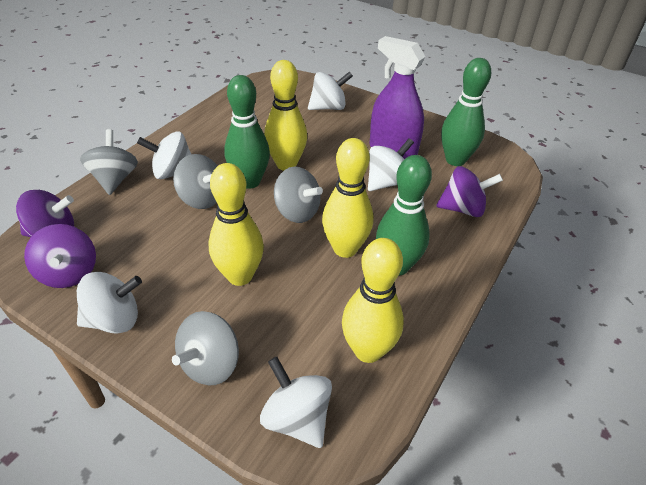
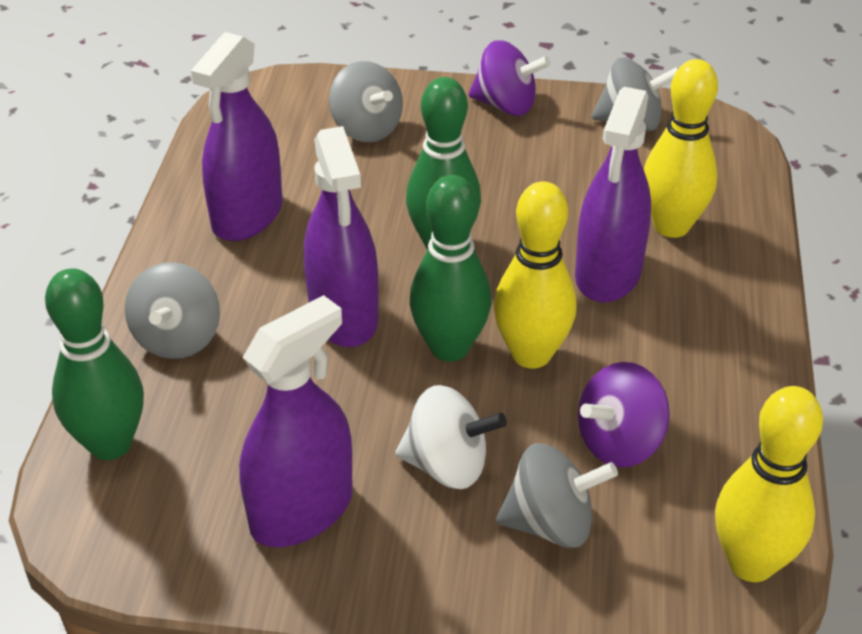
purple spinning top: 3 -> 2
purple spray bottle: 1 -> 4
white spinning top: 5 -> 1
yellow bowling pin: 4 -> 3

